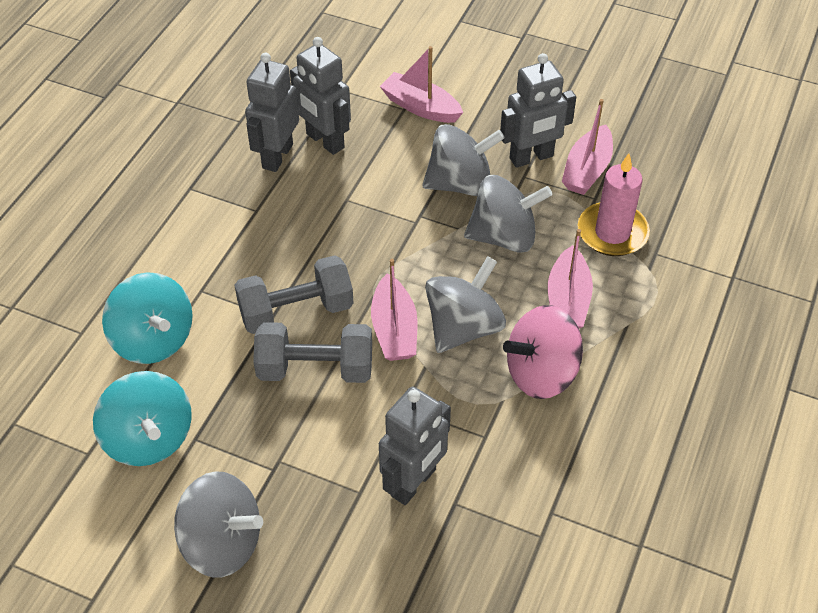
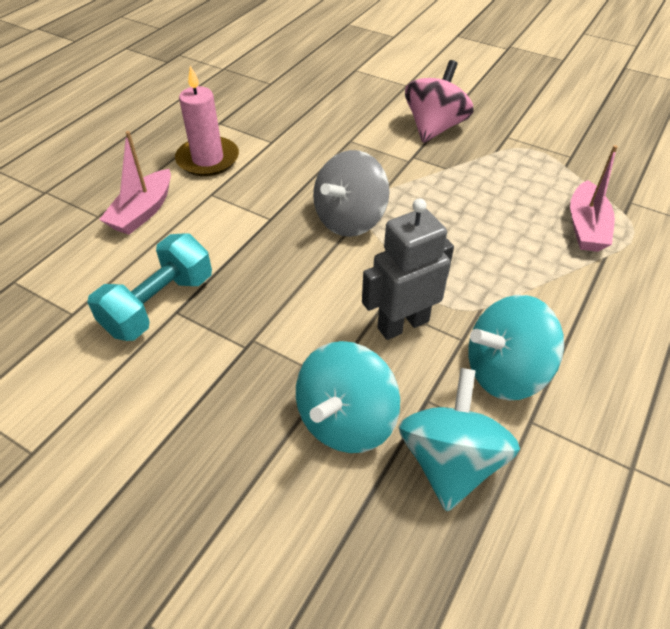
grey dumbbell: 2 -> 0
grey robot: 4 -> 1
grey spinning top: 4 -> 1
pink boat: 4 -> 2
turquoise dumbbell: 0 -> 1
turquoise spinning top: 2 -> 3

